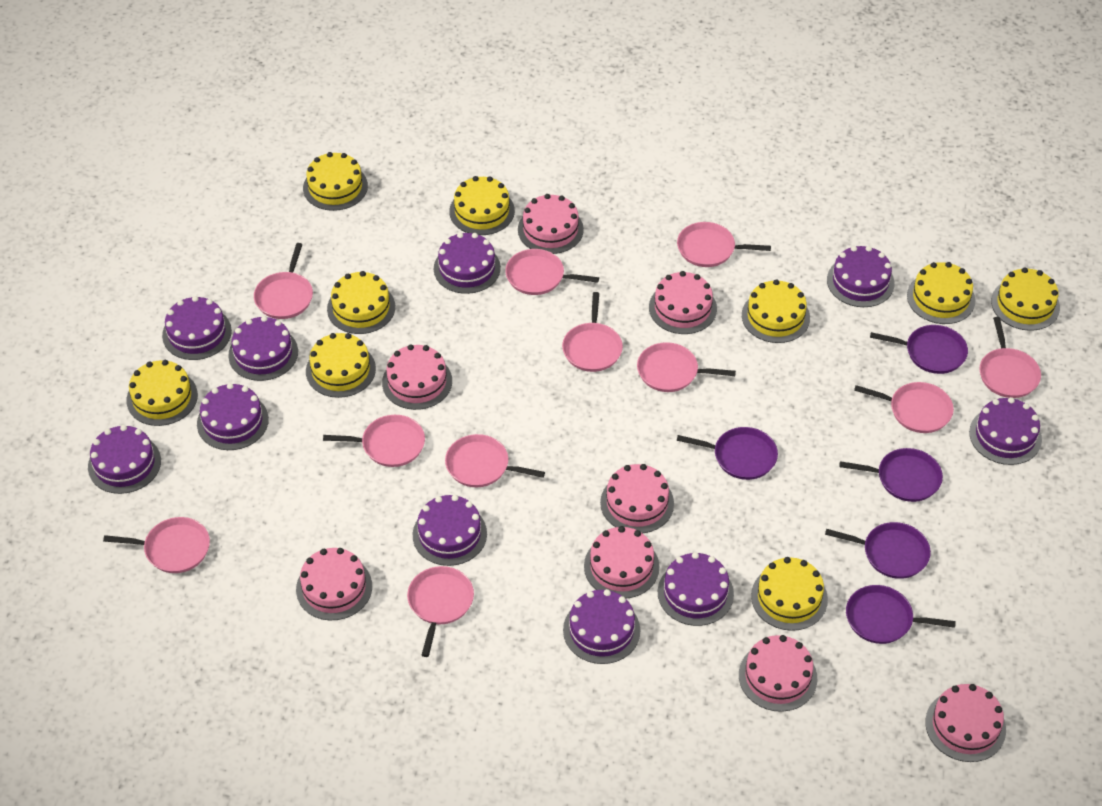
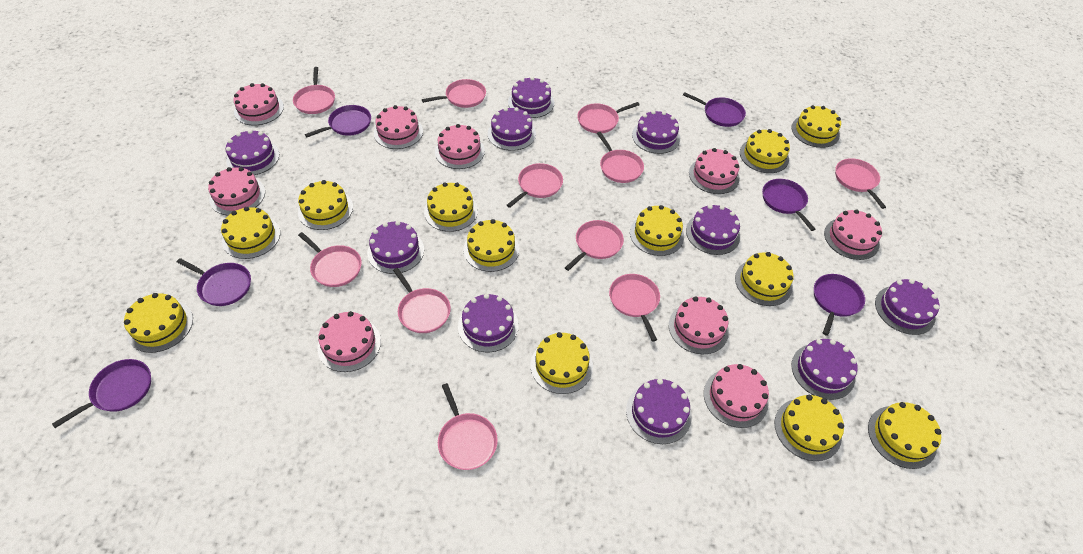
pink cake: 8 -> 9
purple pan: 5 -> 6
yellow cake: 9 -> 12

